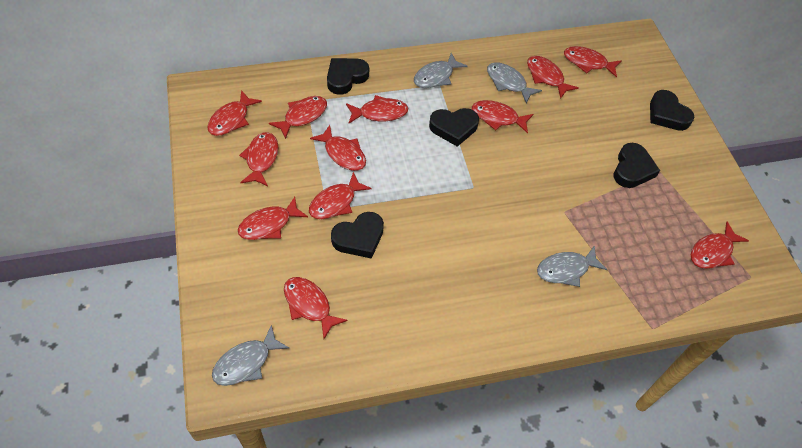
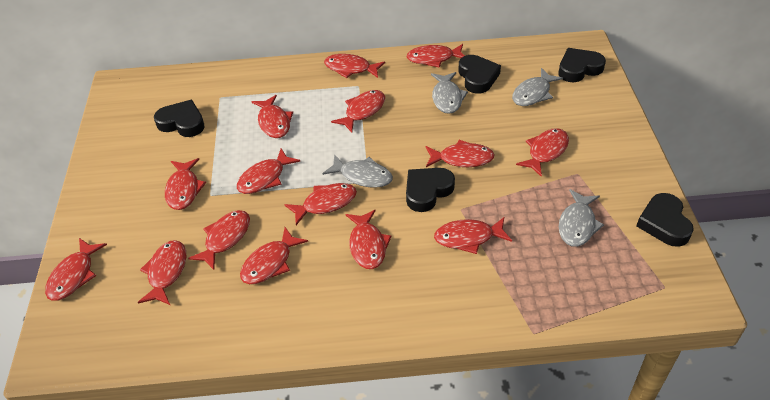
red fish: 12 -> 15

